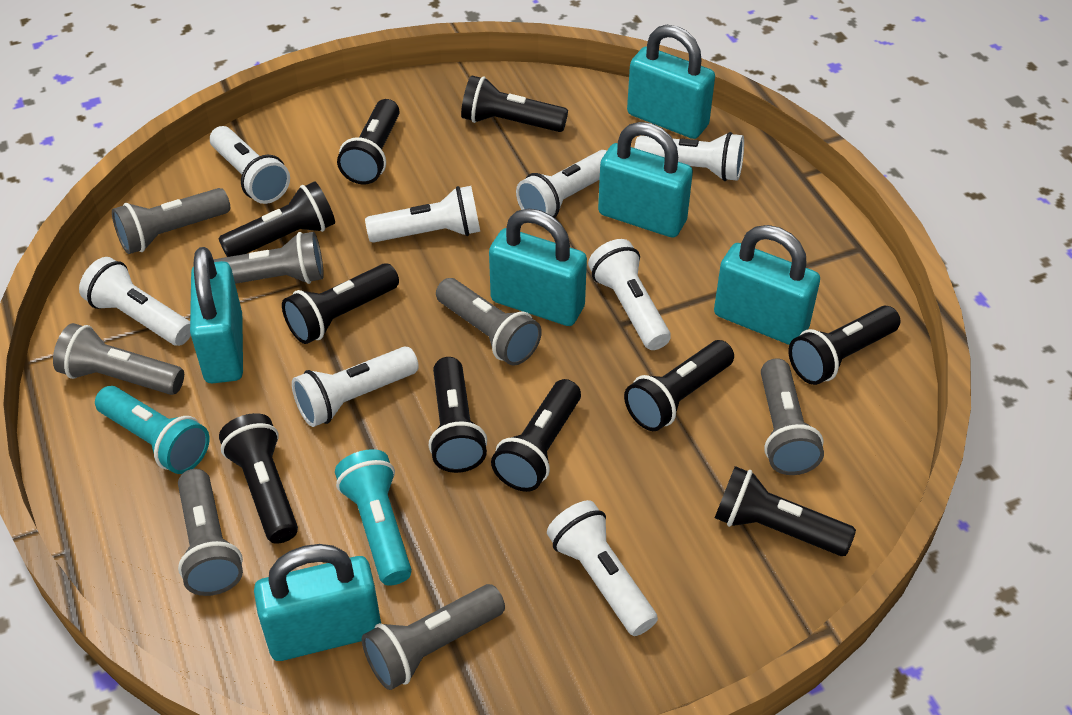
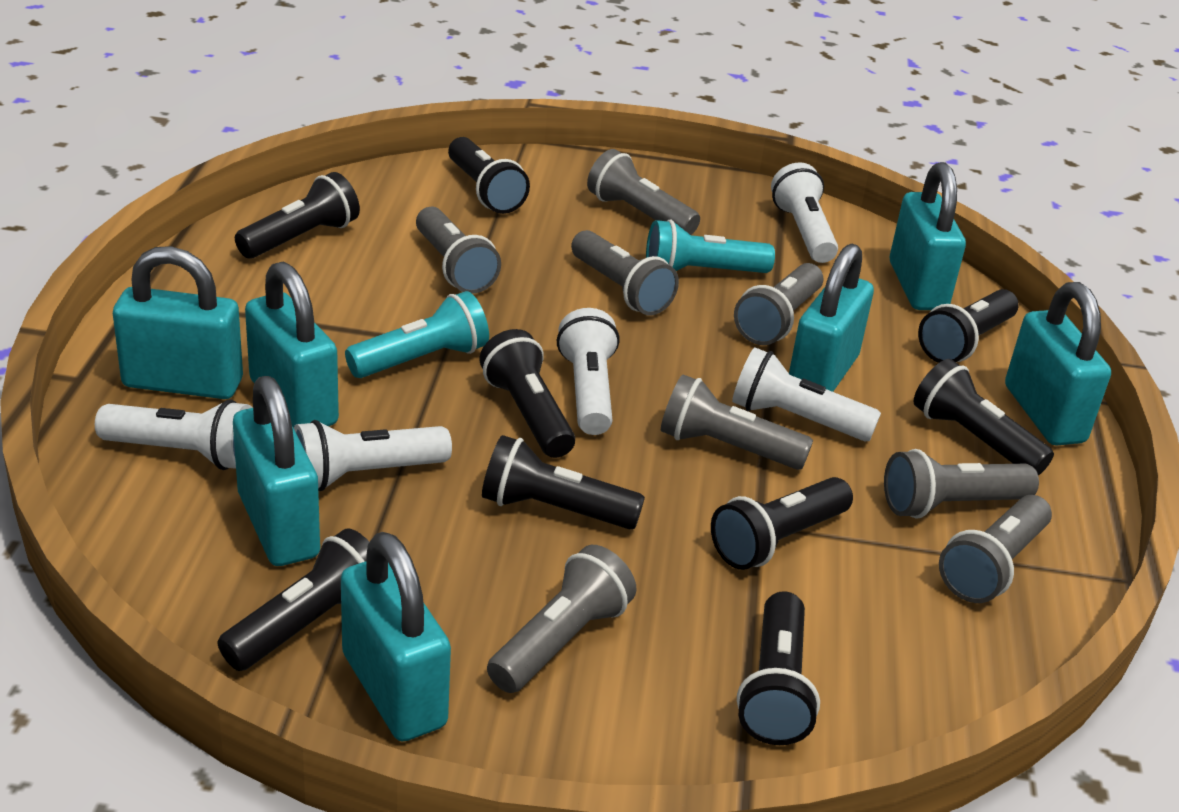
black flashlight: 10 -> 9
grey flashlight: 7 -> 8
turquoise padlock: 6 -> 7
white flashlight: 8 -> 5

